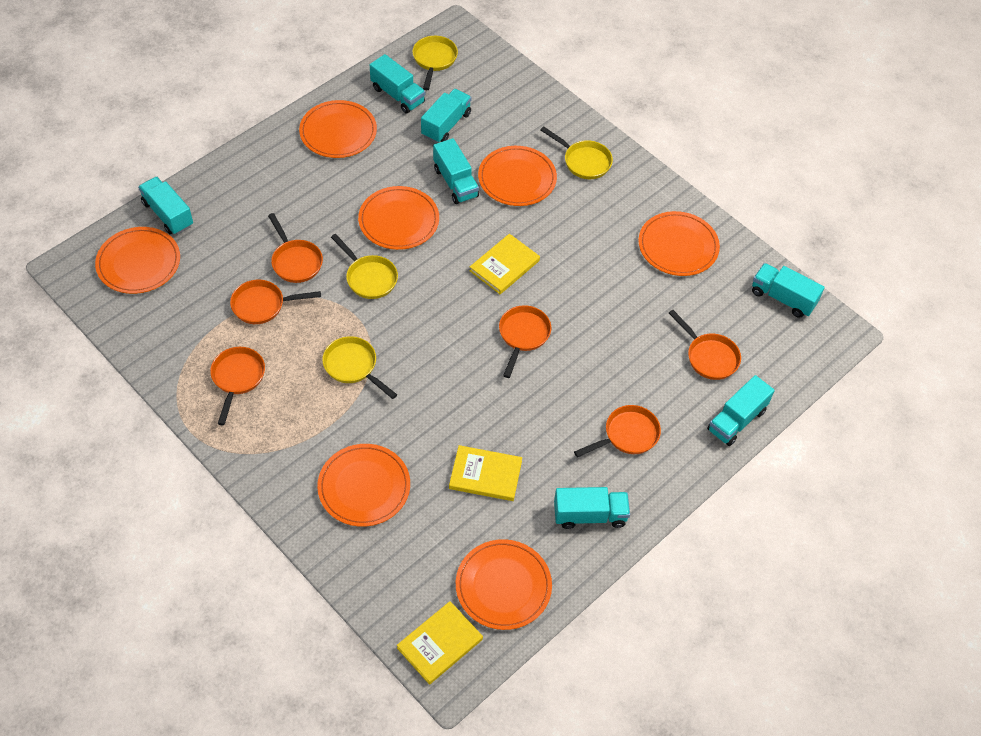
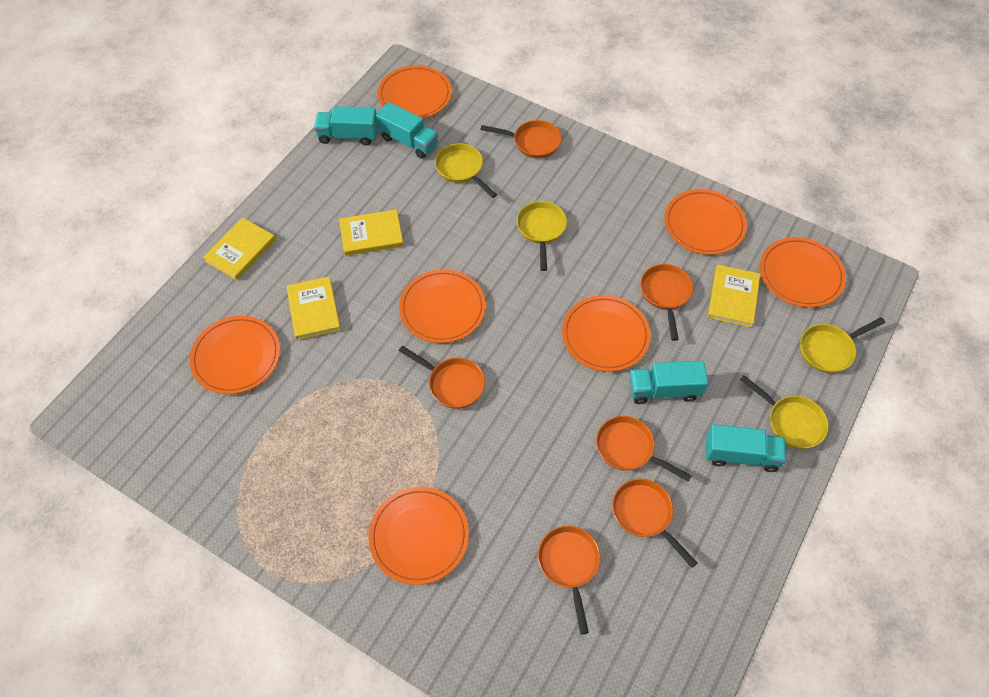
turquoise truck: 7 -> 4
yellow book: 3 -> 4

